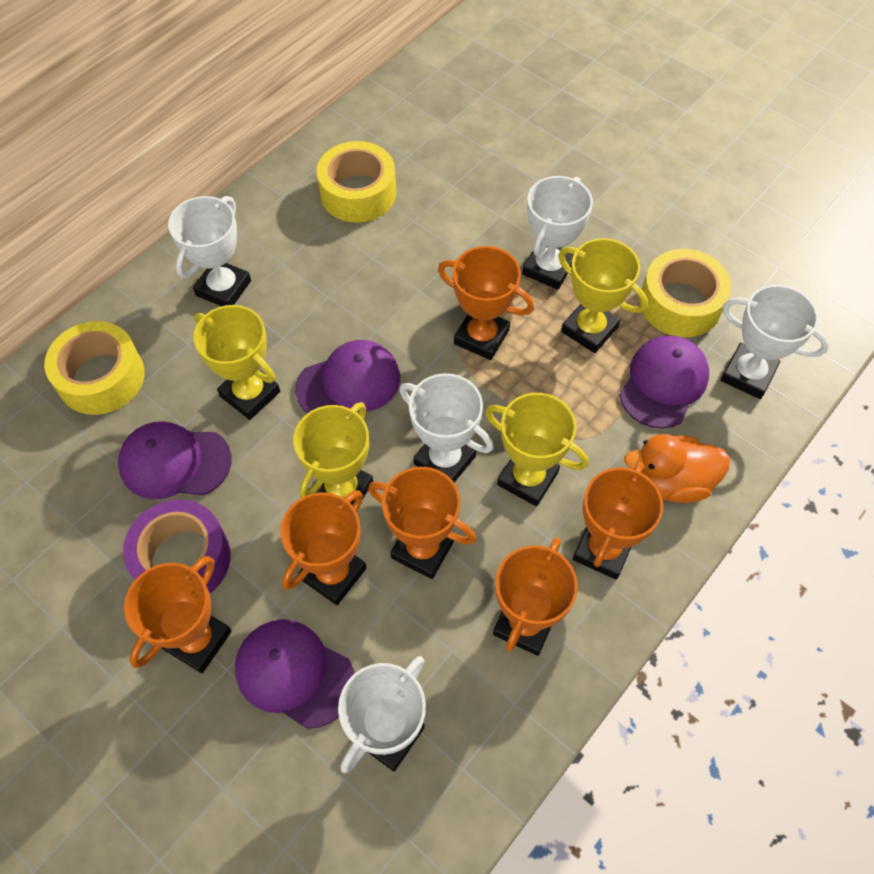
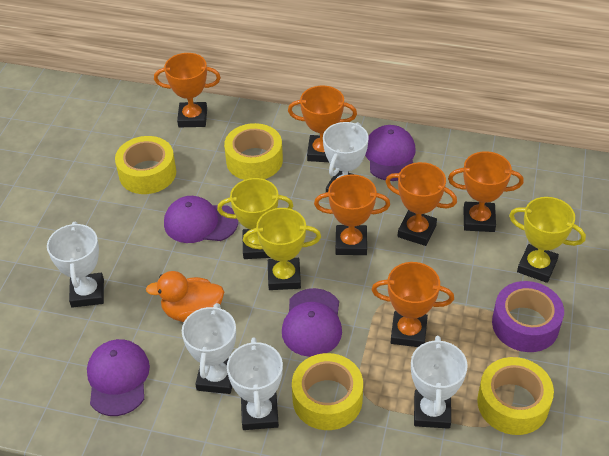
yellow tape: 3 -> 4
yellow trophy: 4 -> 3

